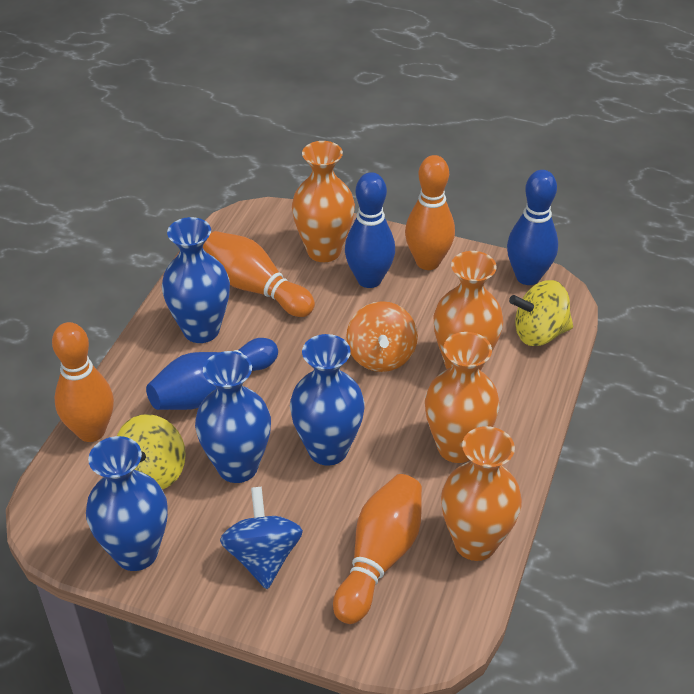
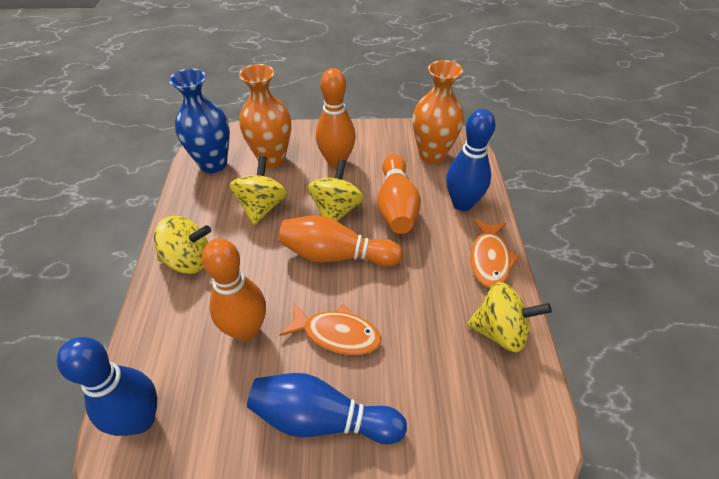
blue spinning top: 1 -> 0
blue vase: 4 -> 1
orange fish: 0 -> 2
orange spinning top: 1 -> 0
orange vase: 4 -> 2
yellow spinning top: 2 -> 4

